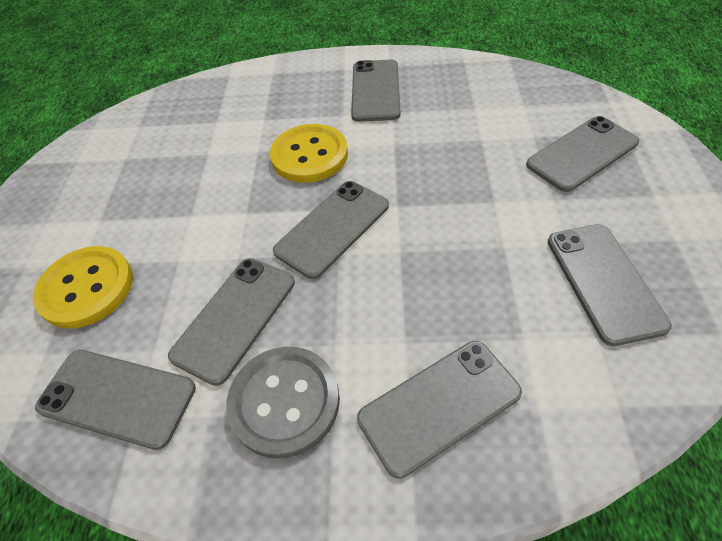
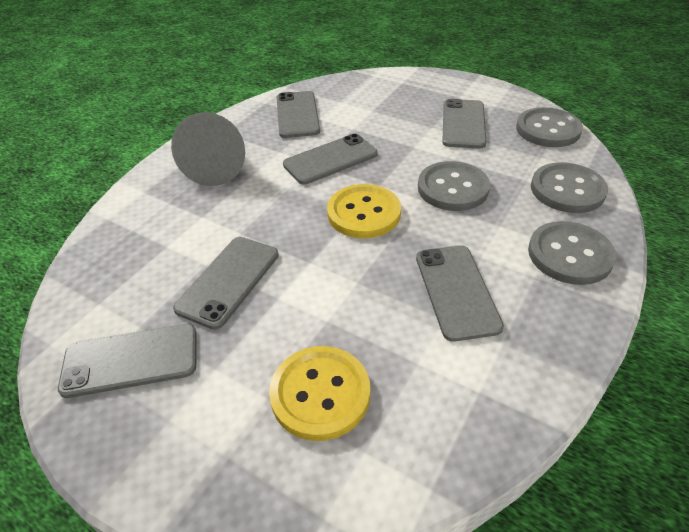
grey button: 1 -> 4
grey cone: 0 -> 1
grey phone: 7 -> 6

